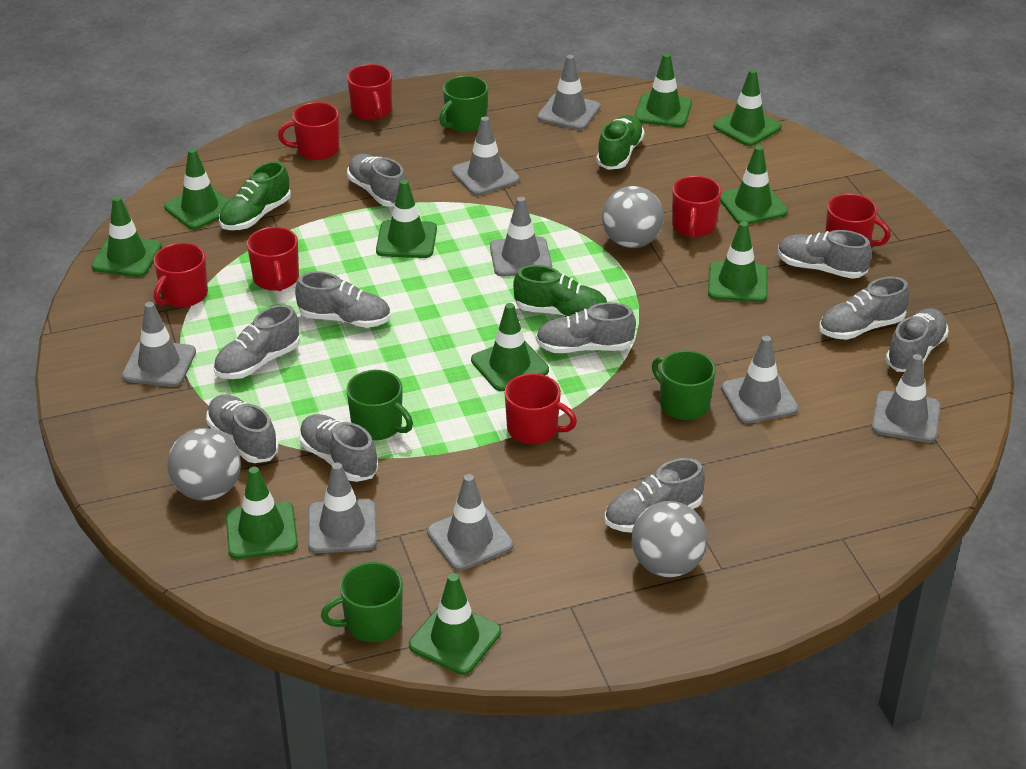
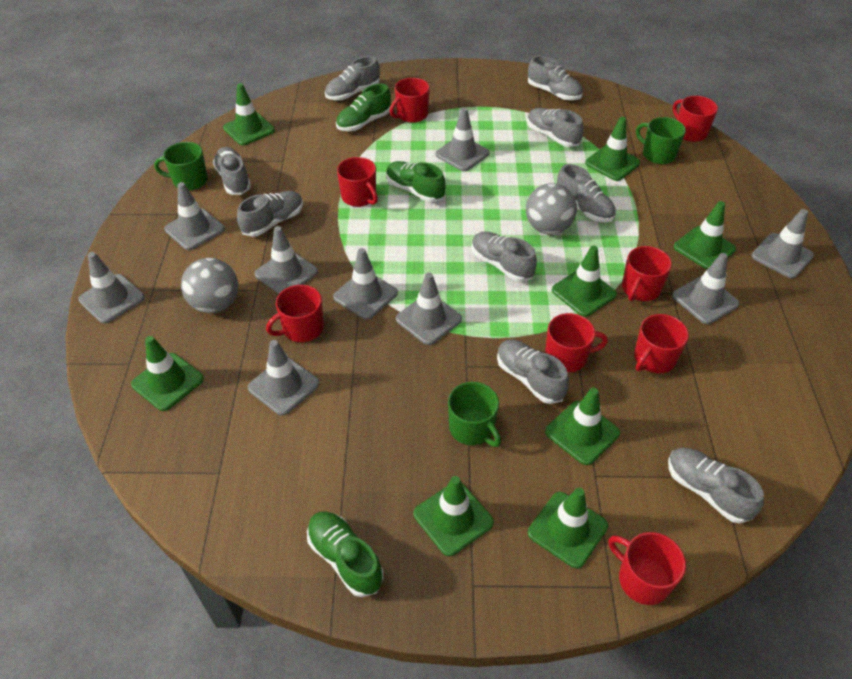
green mug: 4 -> 3
green traffic cone: 10 -> 8
grey ball: 3 -> 2
grey shoe: 10 -> 9
grey traffic cone: 8 -> 9
red mug: 7 -> 8

